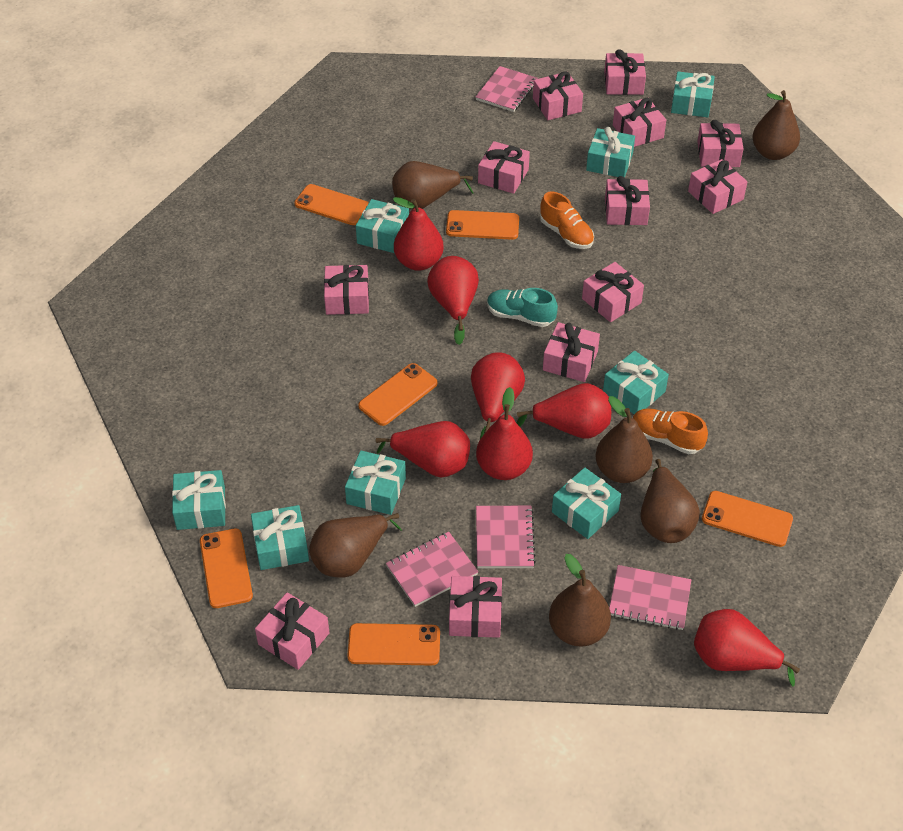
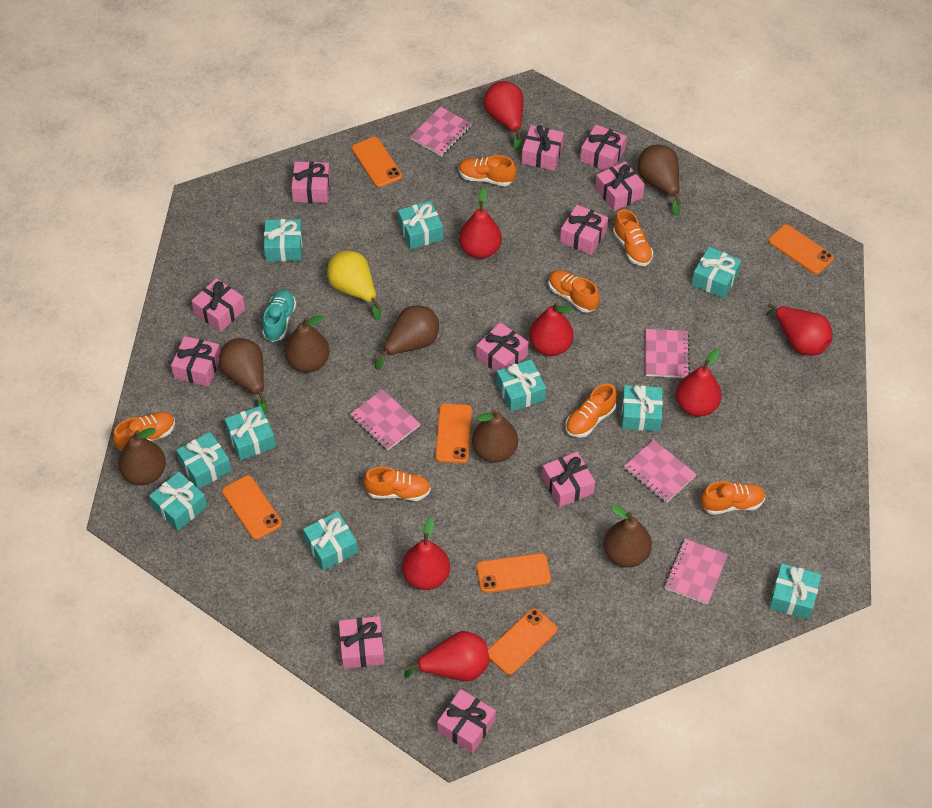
brown pear: 6 -> 7
orange shoe: 2 -> 7
pink gift: 12 -> 11
pink notebook: 4 -> 5
turquoise gift: 8 -> 10
yellow pear: 0 -> 1

